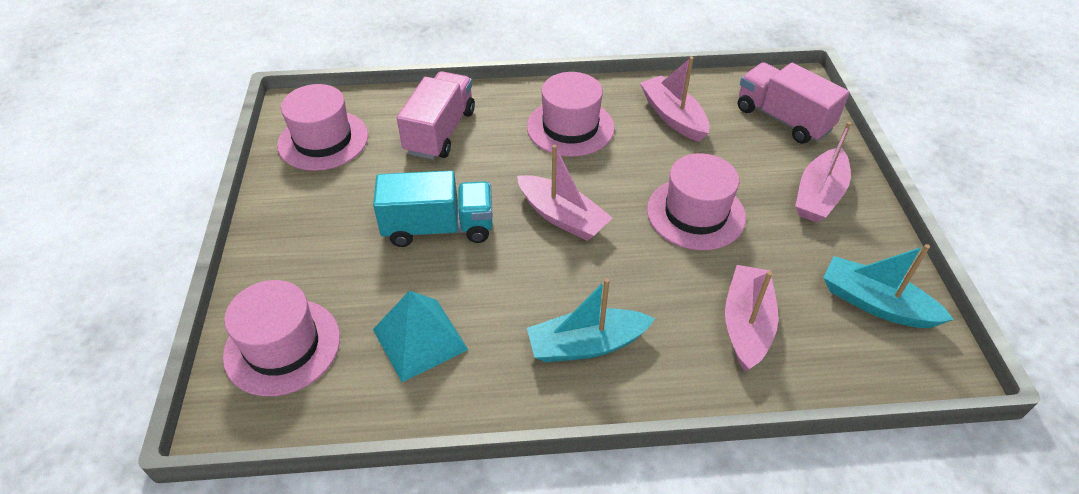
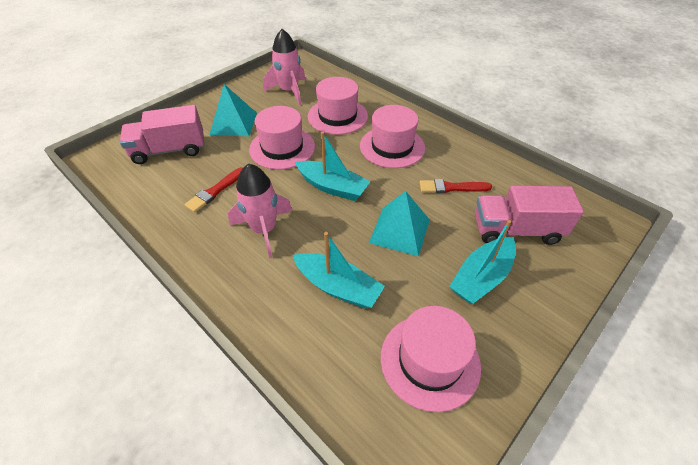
pink boat: 4 -> 0
pink rocket: 0 -> 2
red brush: 0 -> 2
turquoise boat: 2 -> 3
turquoise pyramid: 1 -> 2
turquoise truck: 1 -> 0

